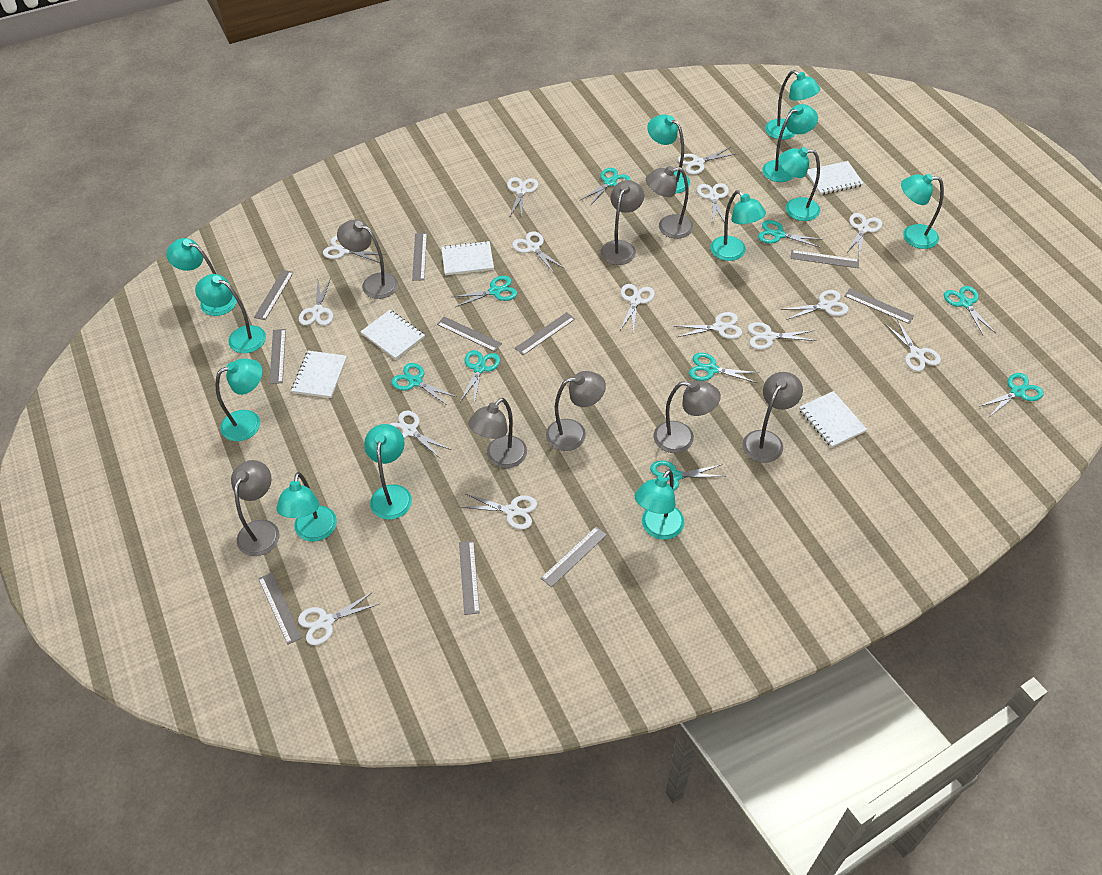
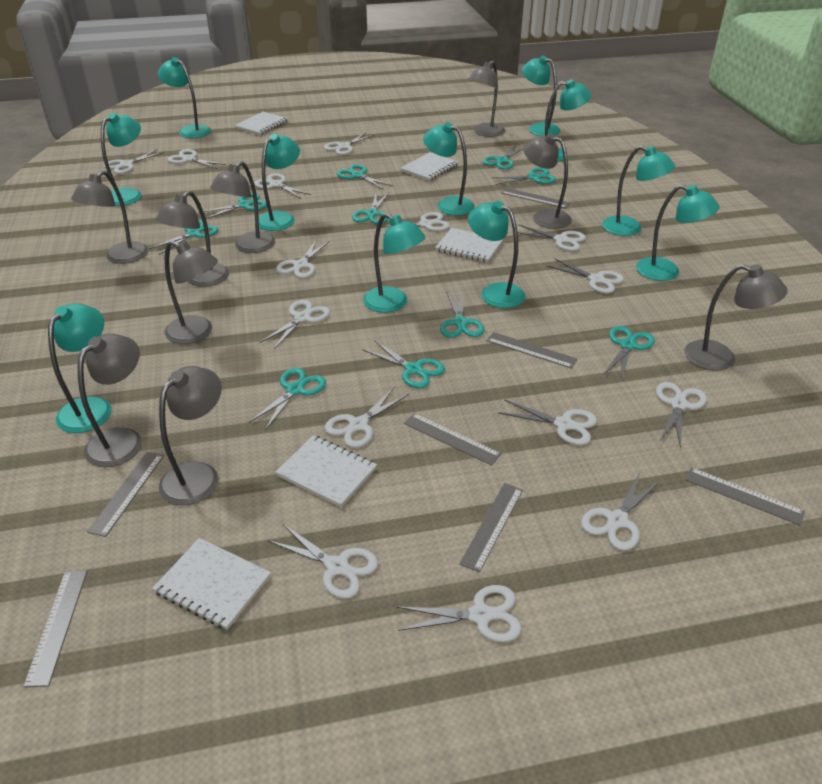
grey lamp: 8 -> 9
grey ruler: 10 -> 7
turquoise lamp: 12 -> 11
turquoise scissors: 9 -> 10

